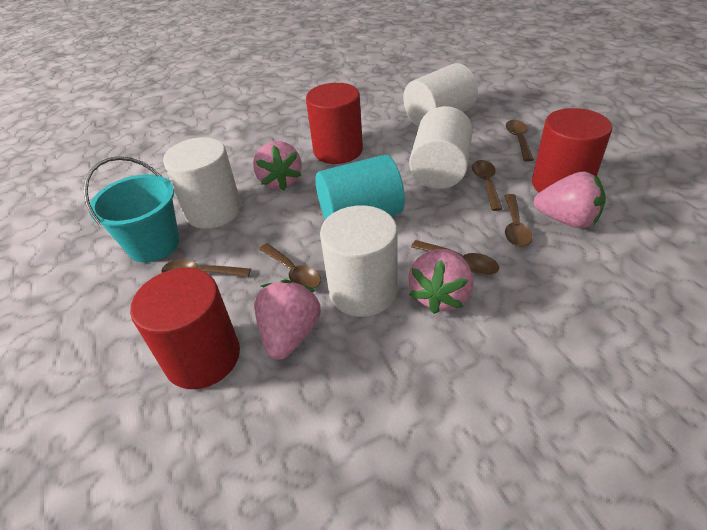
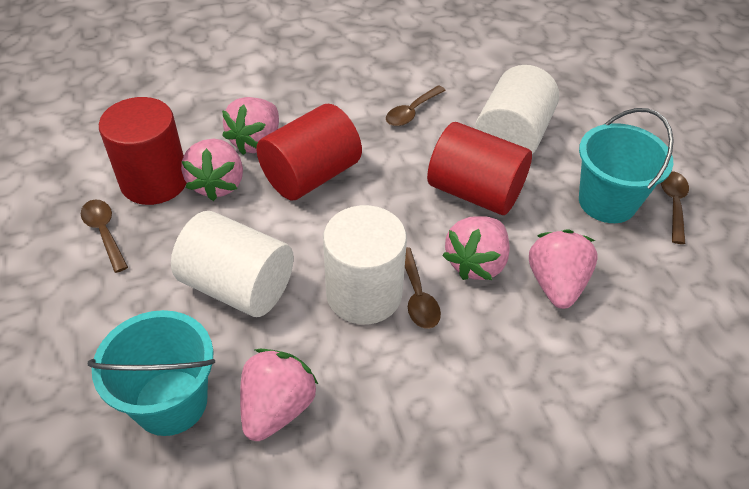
brown spoon: 6 -> 4
pink strawberry: 4 -> 5
turquoise bucket: 1 -> 2
turquoise cylinder: 1 -> 0
white cylinder: 4 -> 3

